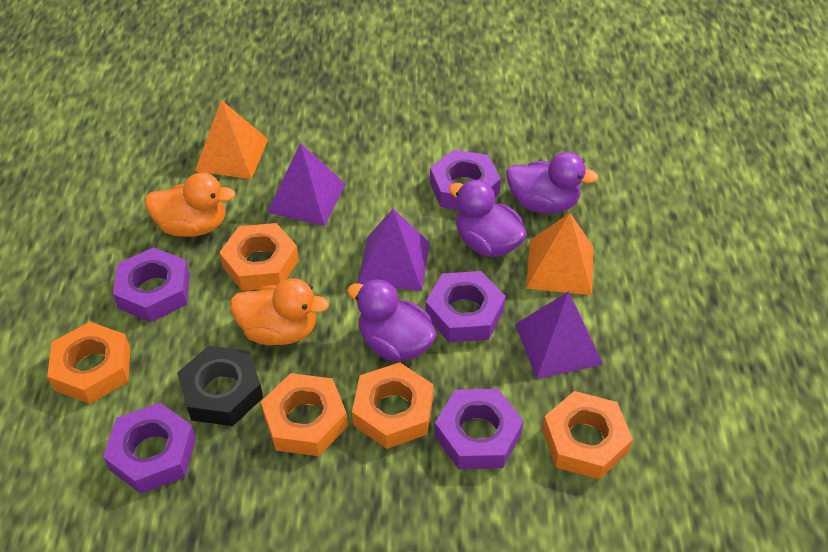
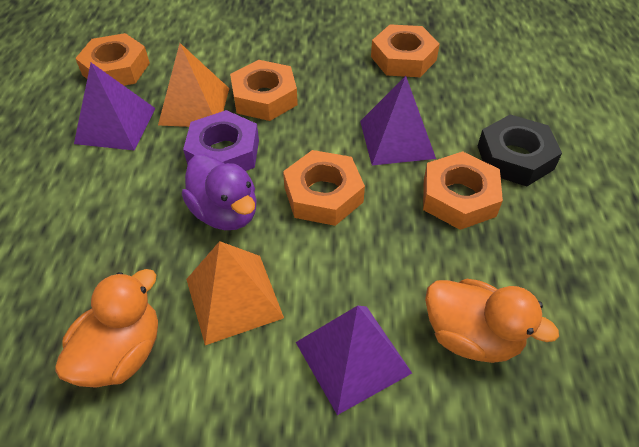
purple duck: 3 -> 1
purple nut: 5 -> 1

